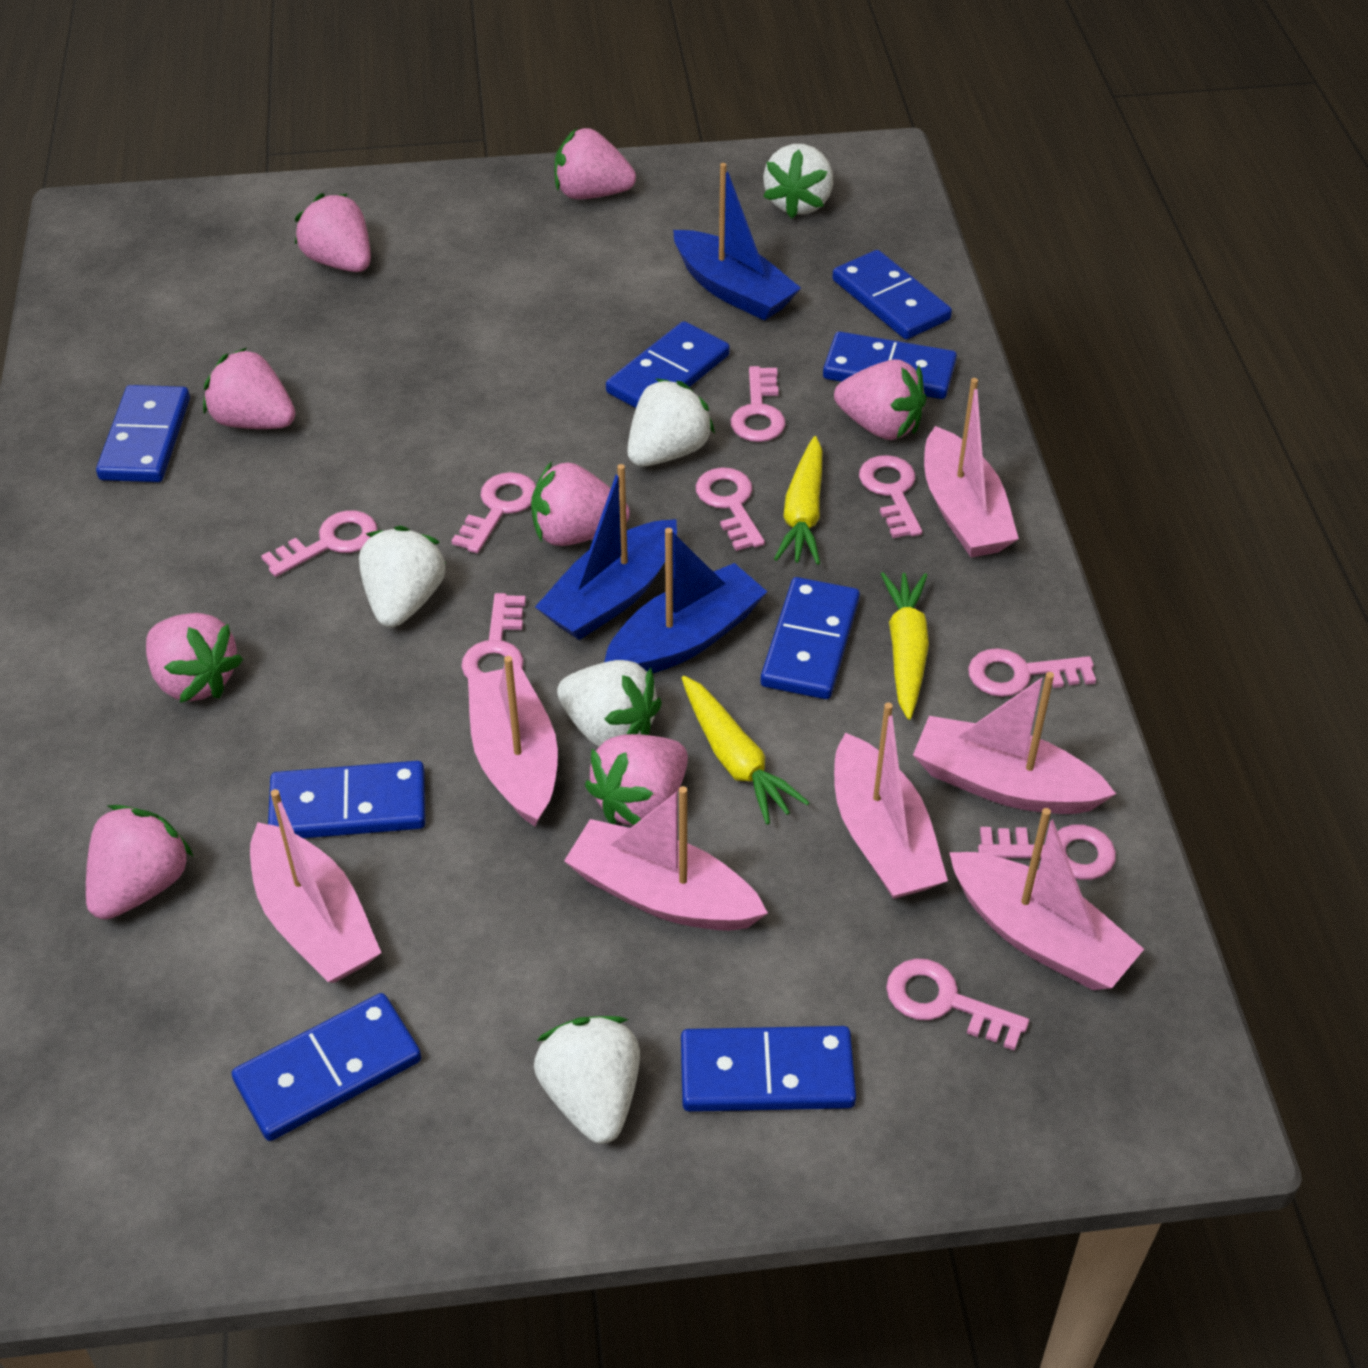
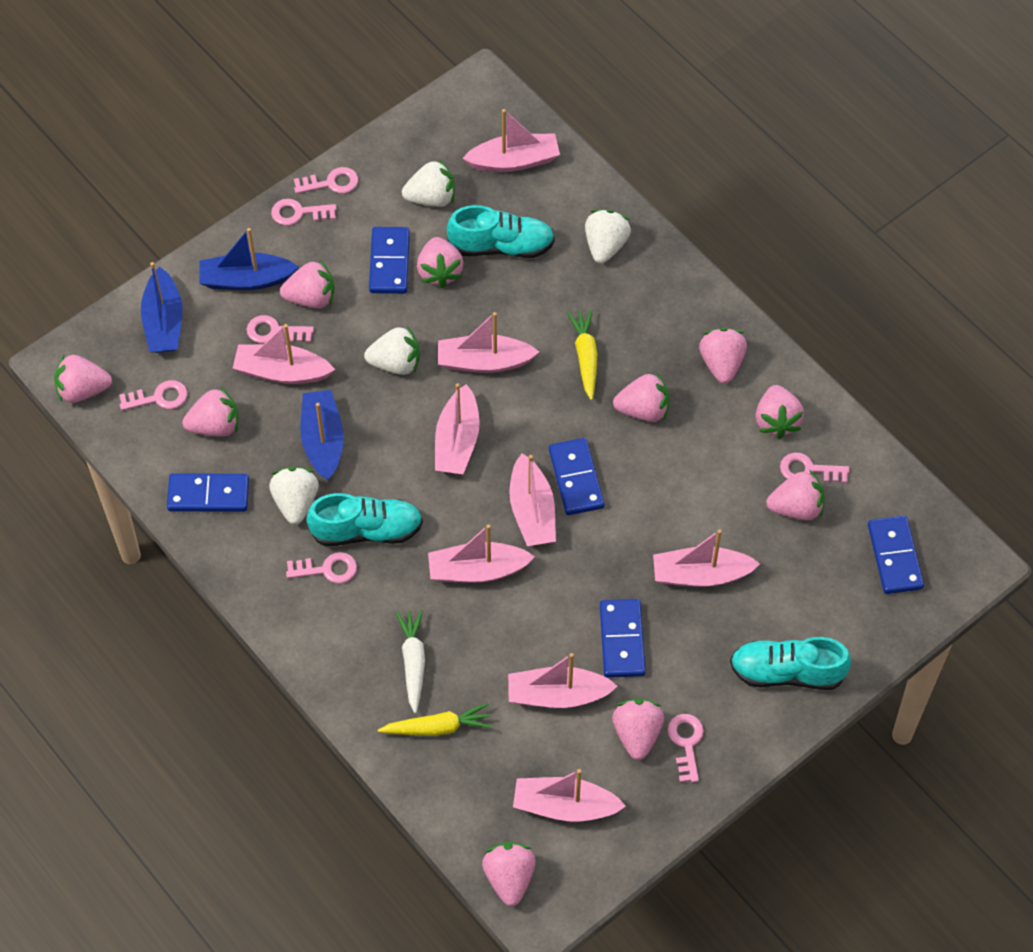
blue domino: 8 -> 5
pink boat: 7 -> 9
pink key: 9 -> 7
pink strawberry: 8 -> 10
turquoise shoe: 0 -> 3
white carrot: 0 -> 1
white strawberry: 5 -> 4
yellow carrot: 3 -> 2

